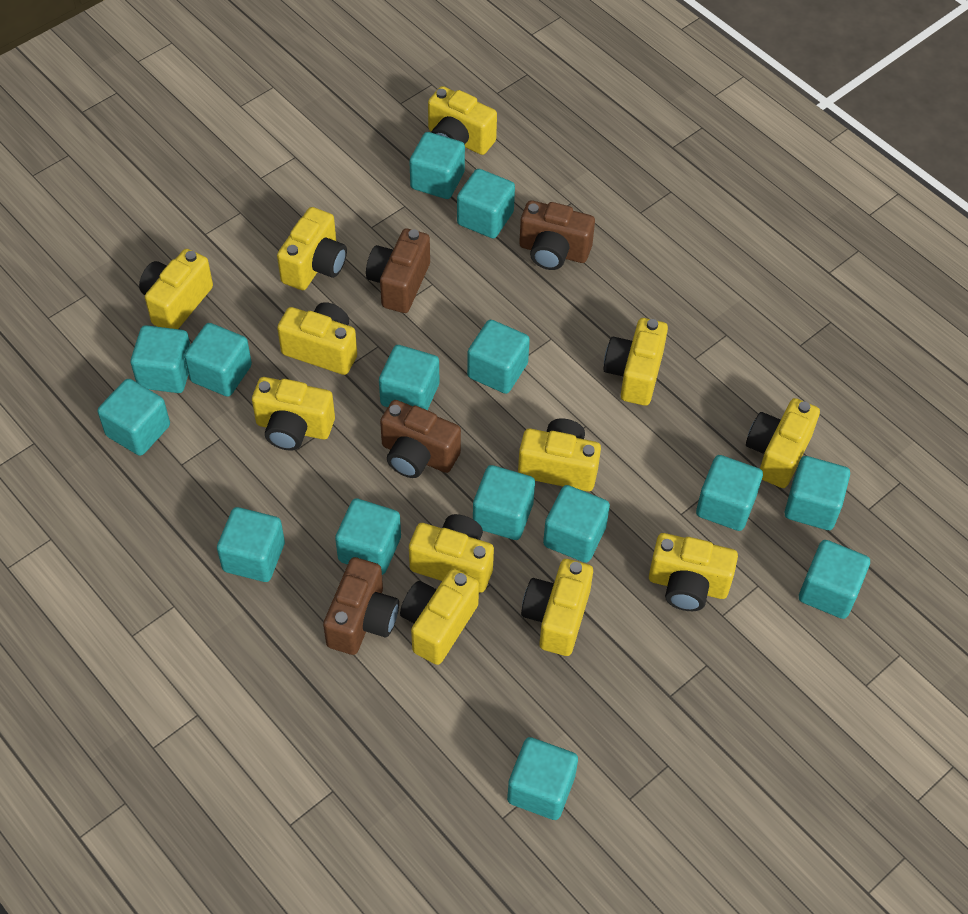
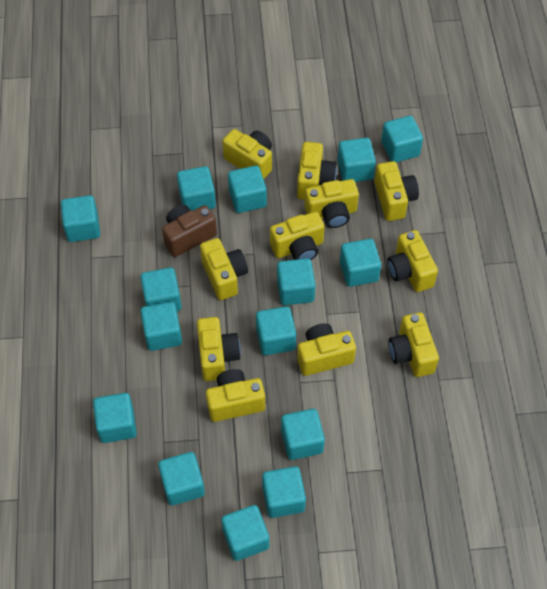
brown camera: 4 -> 1
yellow camera: 12 -> 11

